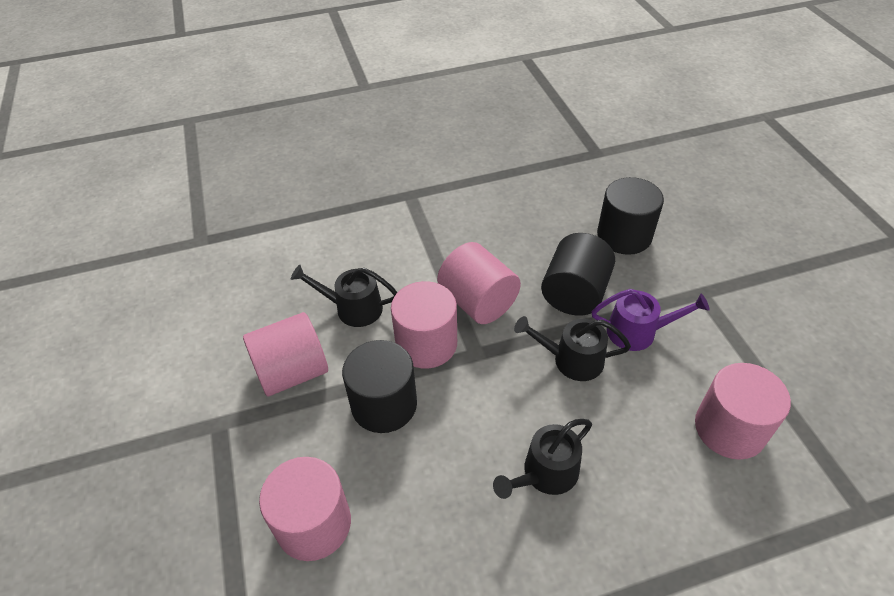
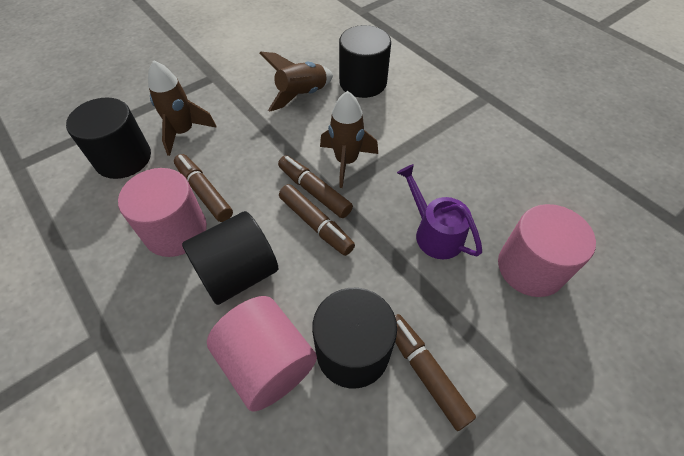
black cylinder: 3 -> 4
black watering can: 3 -> 0
brown marker: 0 -> 4
brown rocket: 0 -> 3
pink cylinder: 5 -> 3

